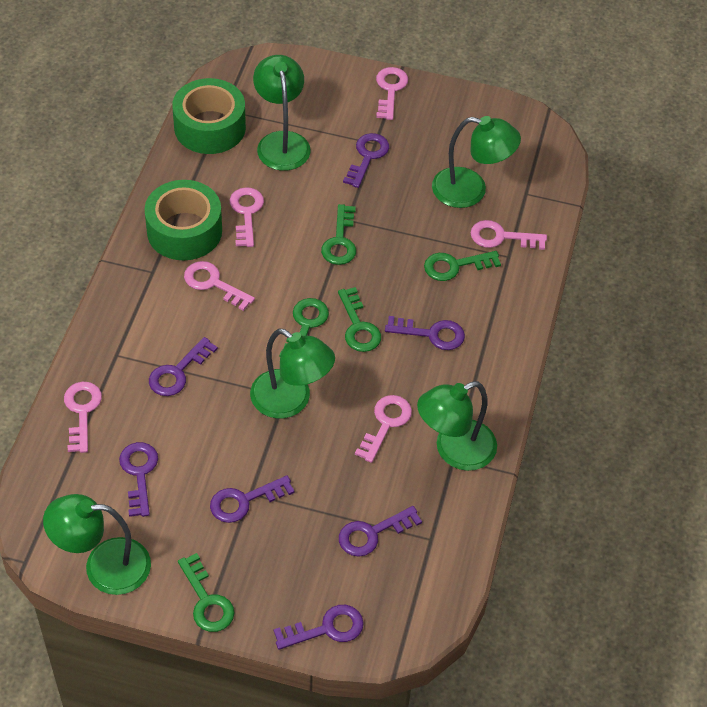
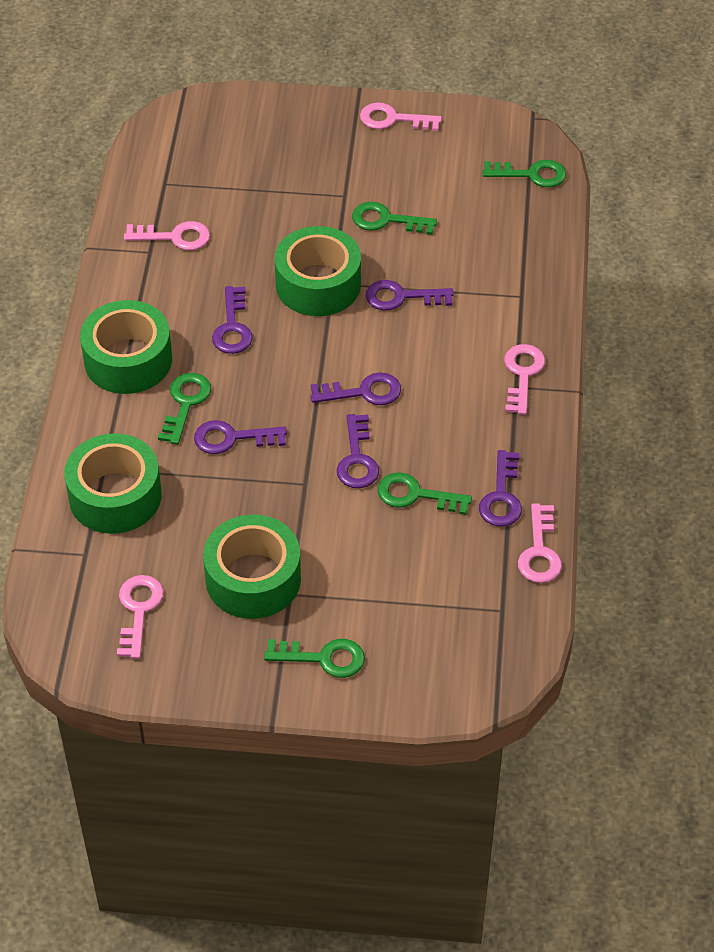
green lamp: 5 -> 0
green tape: 2 -> 4
pink key: 6 -> 5
purple key: 7 -> 6

